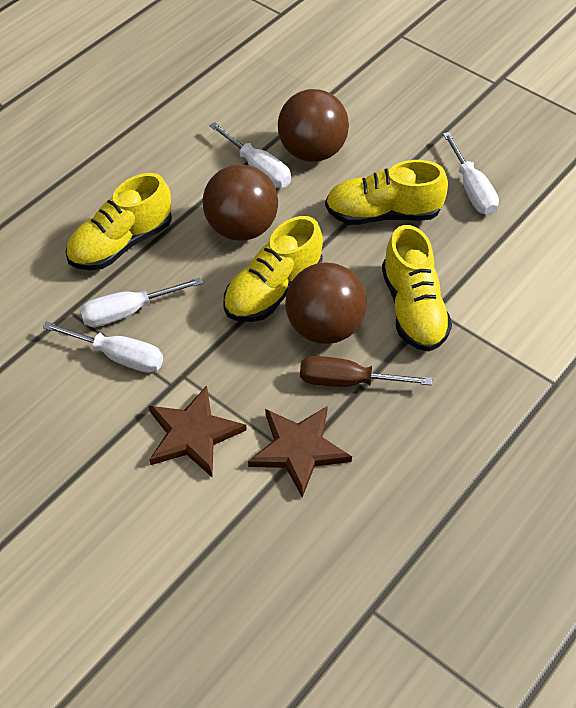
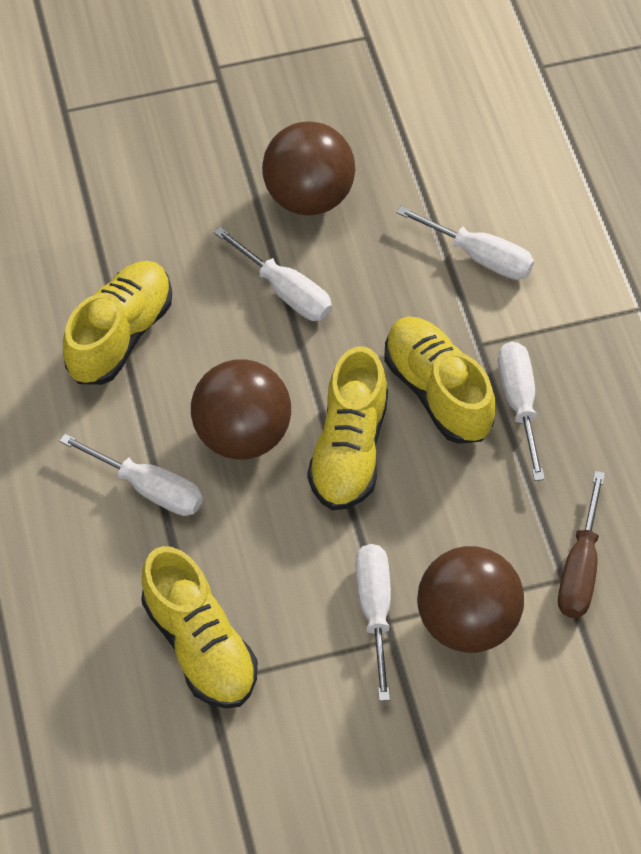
brown star: 2 -> 0
white screwdriver: 4 -> 5

